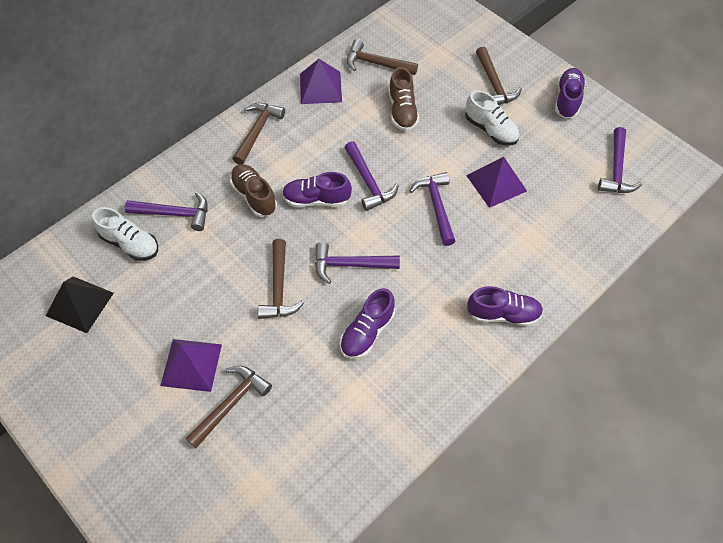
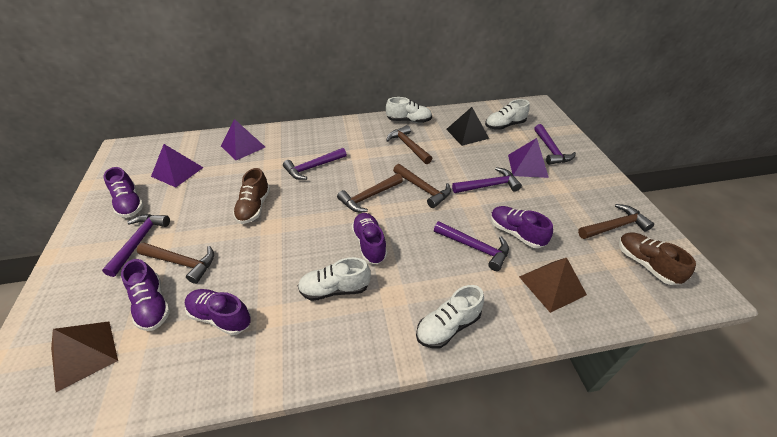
brown pyramid: 0 -> 2
purple shoe: 4 -> 5
white shoe: 2 -> 4

